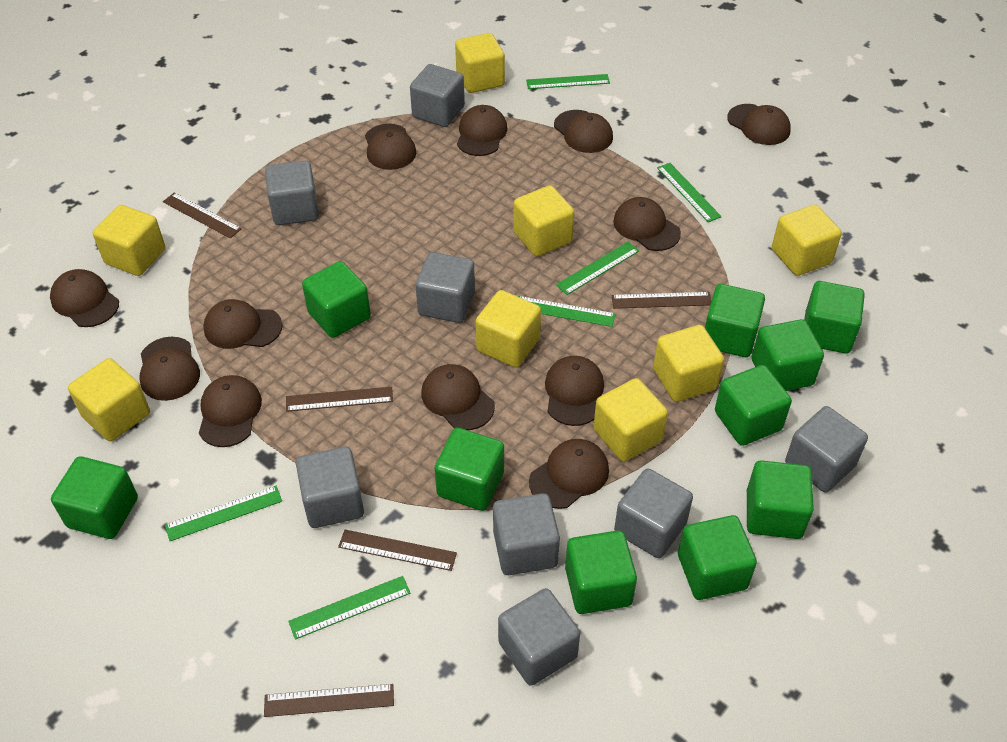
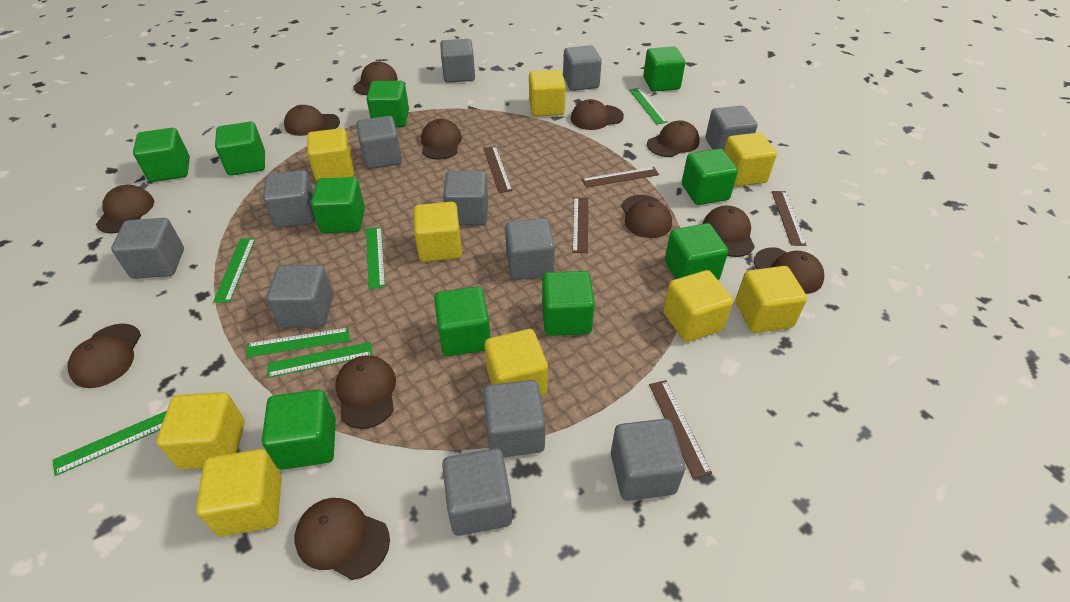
grey cube: 8 -> 12
yellow cube: 8 -> 9

